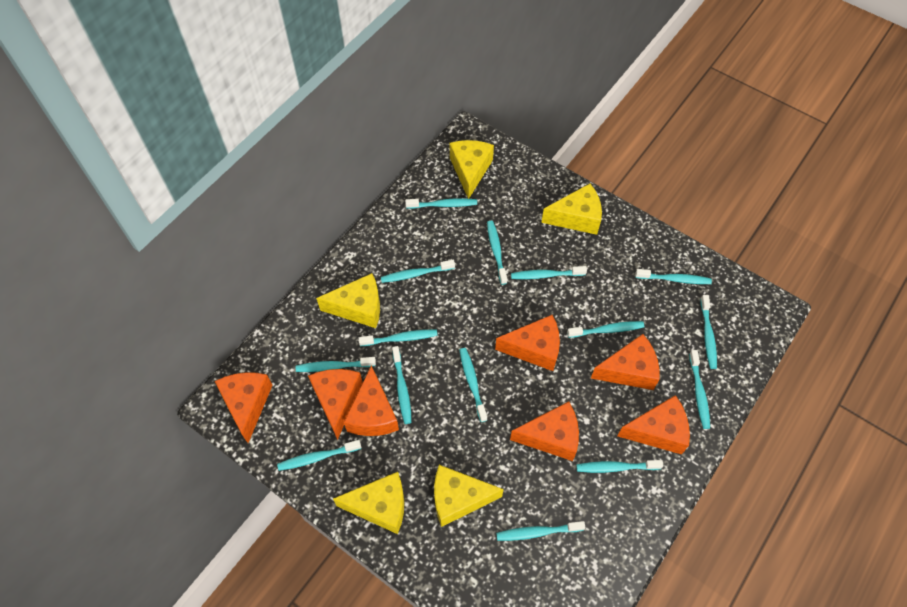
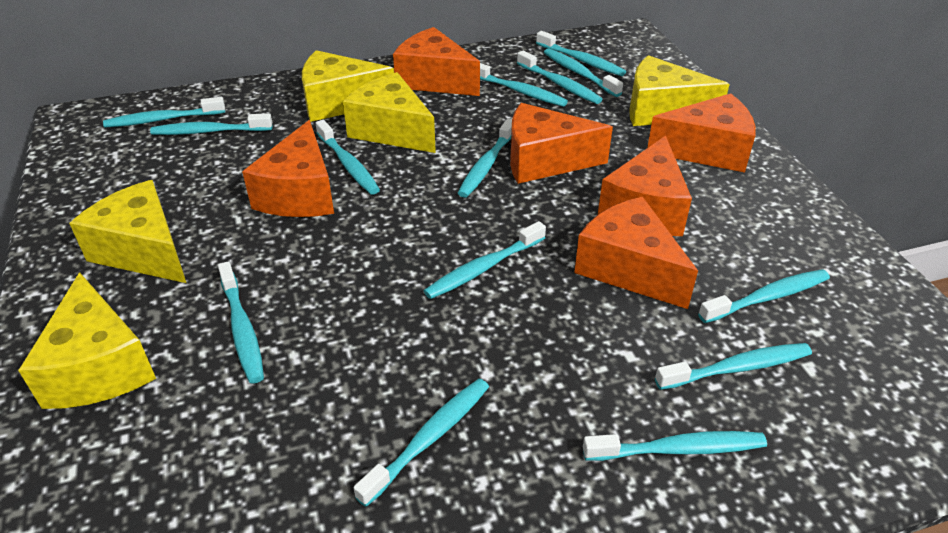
orange cheese: 7 -> 6
turquoise toothbrush: 15 -> 14

